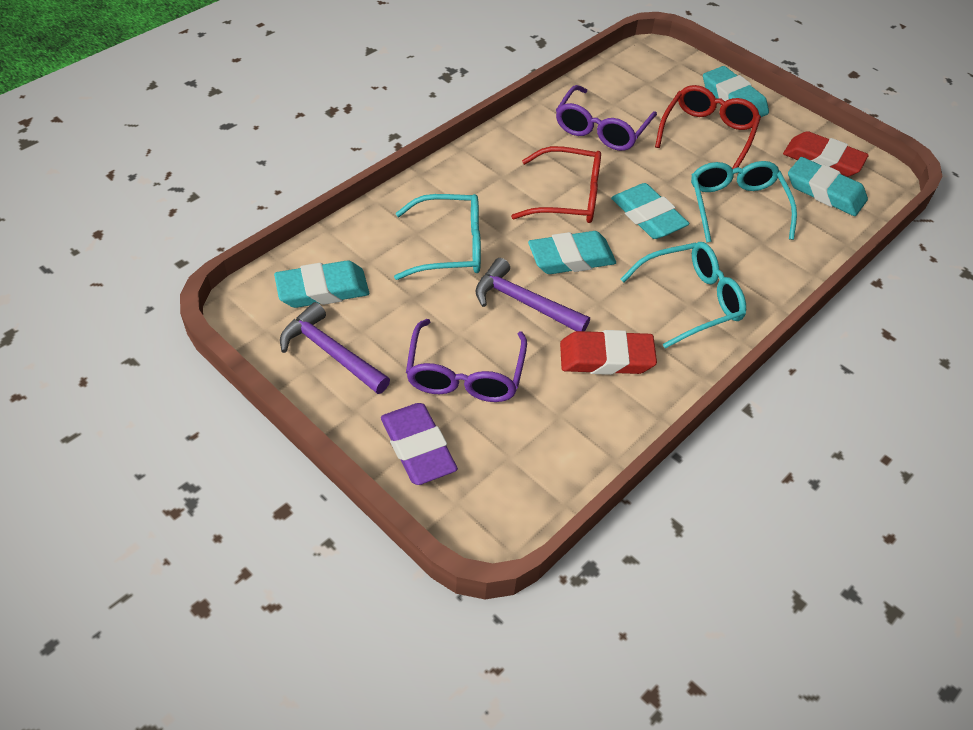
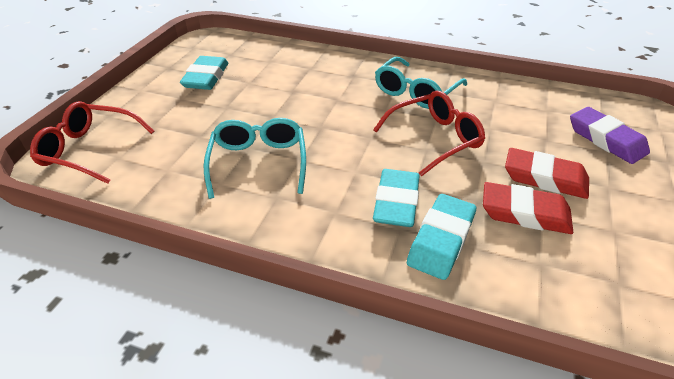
purple glasses: 2 -> 0
purple hammer: 2 -> 0
turquoise eraser: 5 -> 3
turquoise glasses: 3 -> 2

